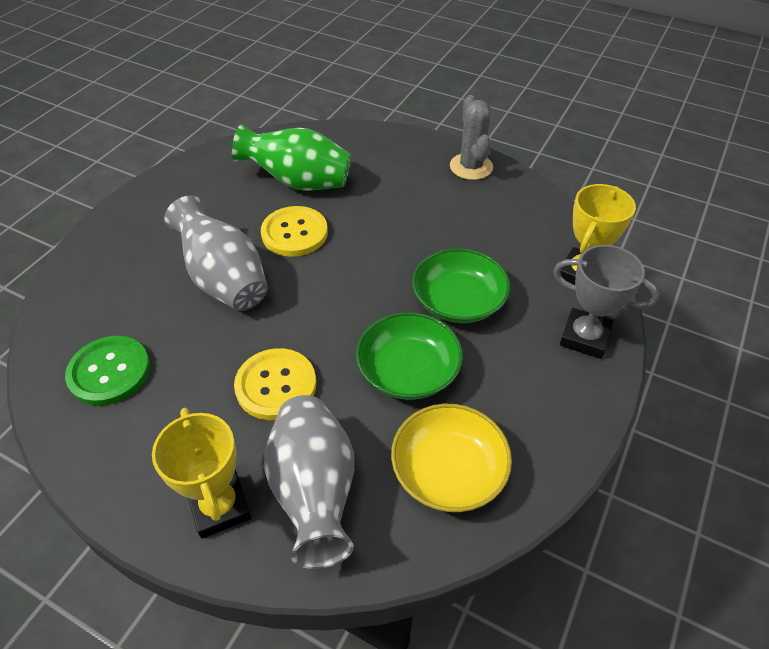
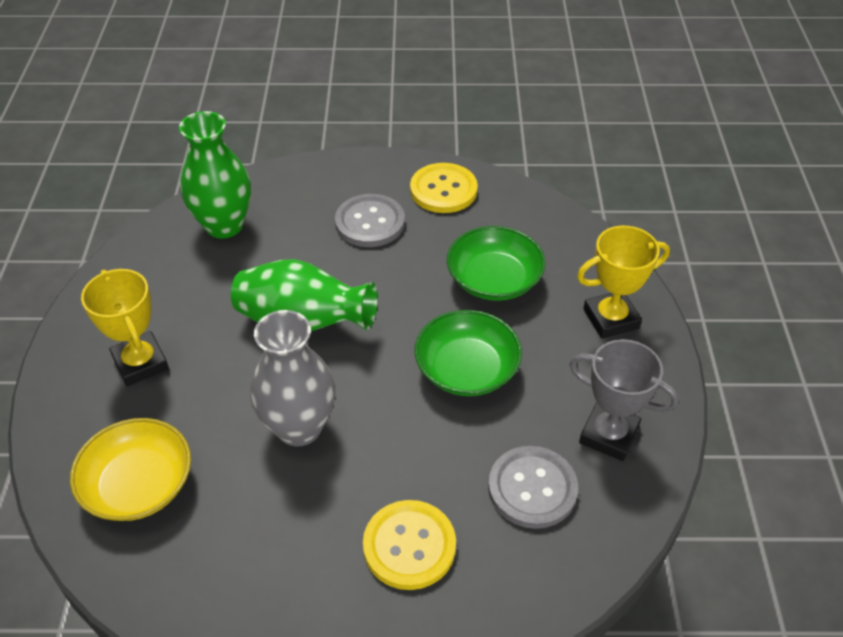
green button: 1 -> 0
green vase: 1 -> 2
grey button: 0 -> 2
grey cactus: 1 -> 0
grey vase: 2 -> 1

